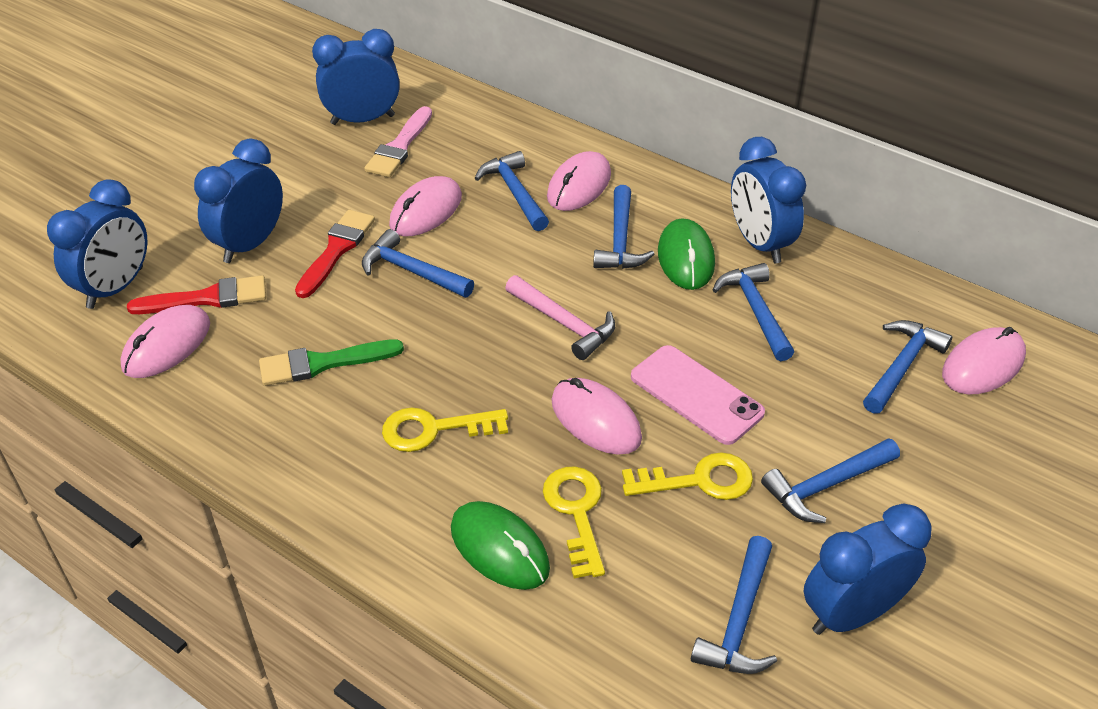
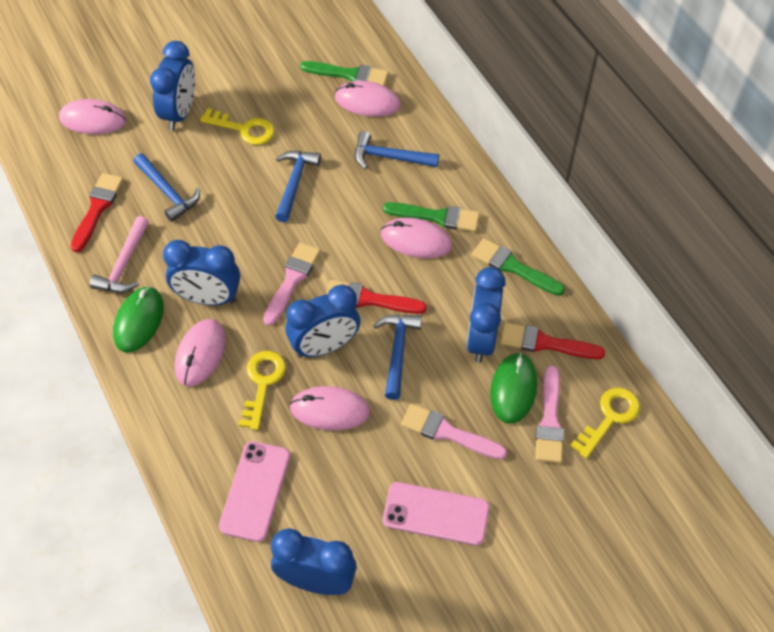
blue hammer: 7 -> 4
green brush: 1 -> 3
pink brush: 1 -> 3
pink phone: 1 -> 2
red brush: 2 -> 3

